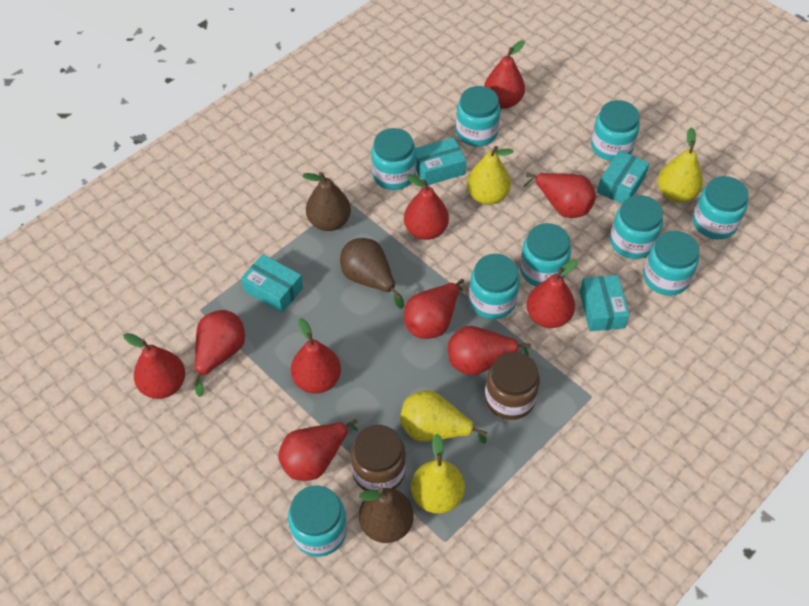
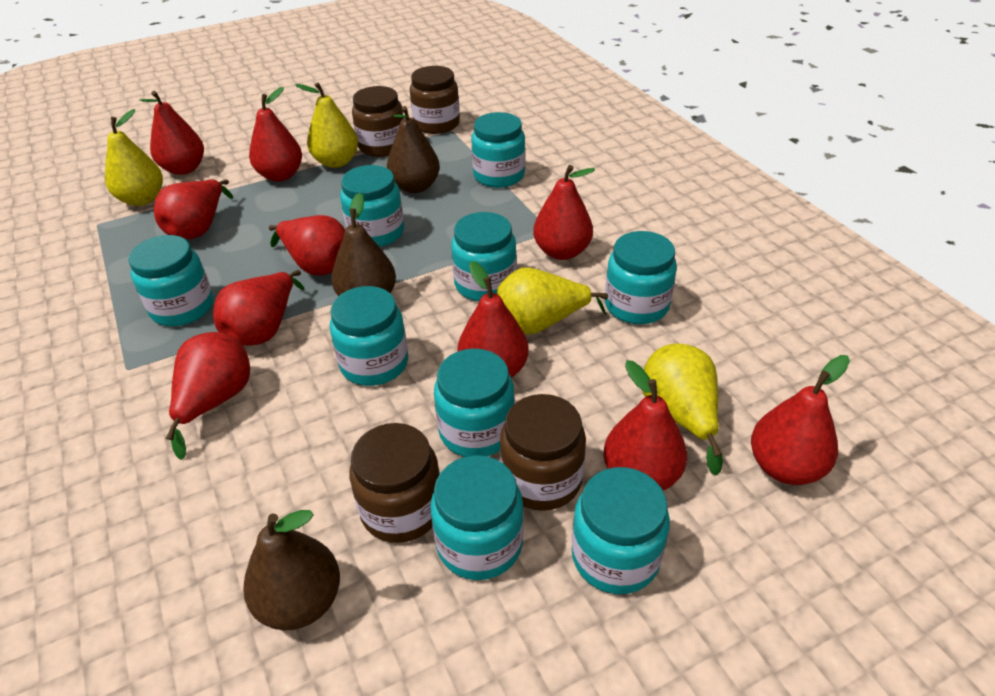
brown jar: 2 -> 4
turquoise box: 4 -> 0

